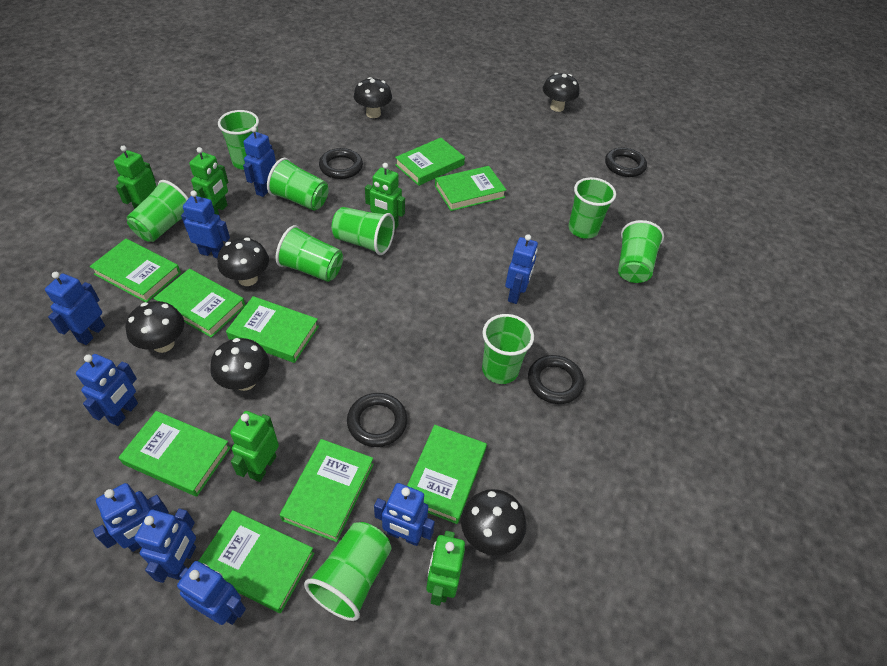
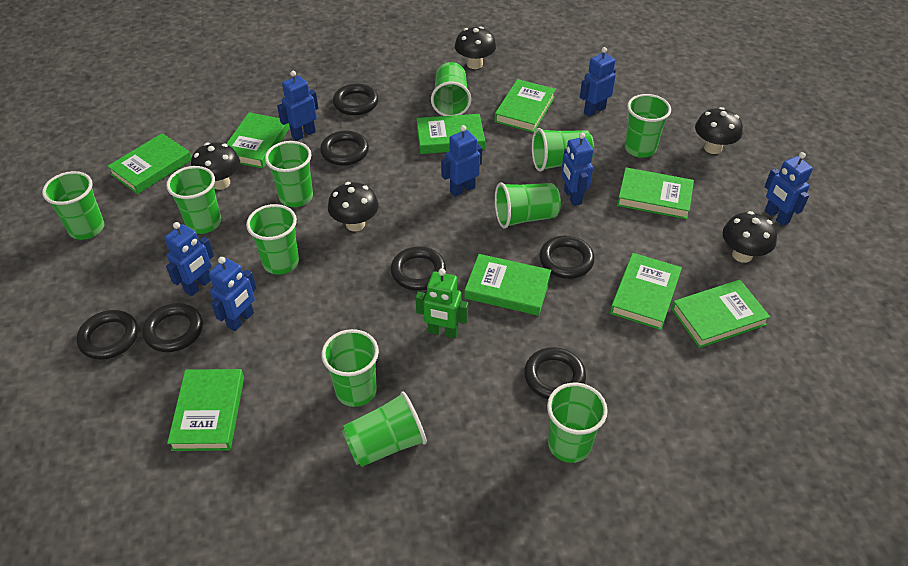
black mushroom: 6 -> 5
black ring: 4 -> 7
blue robot: 9 -> 7
green cup: 9 -> 11
green robot: 5 -> 1

